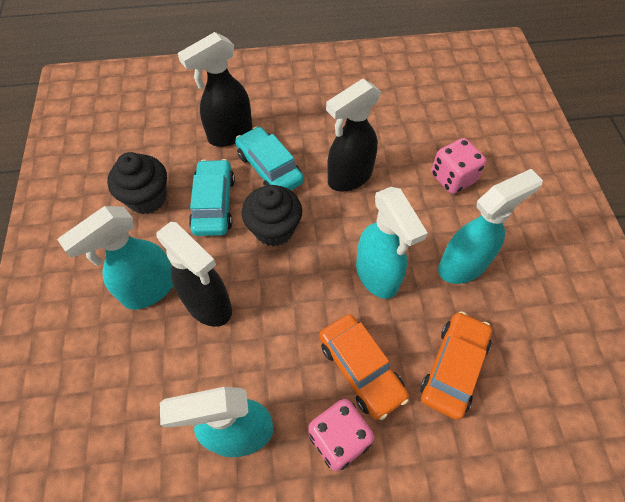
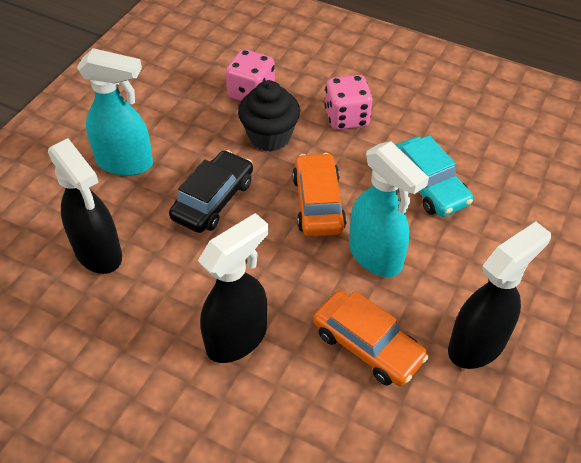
black car: 0 -> 1
black cupcake: 2 -> 1
turquoise car: 2 -> 1
turquoise spray bottle: 4 -> 2

